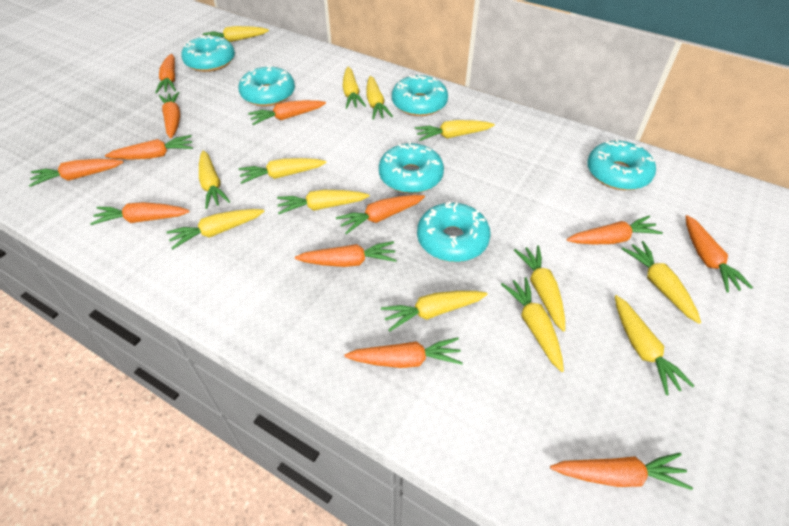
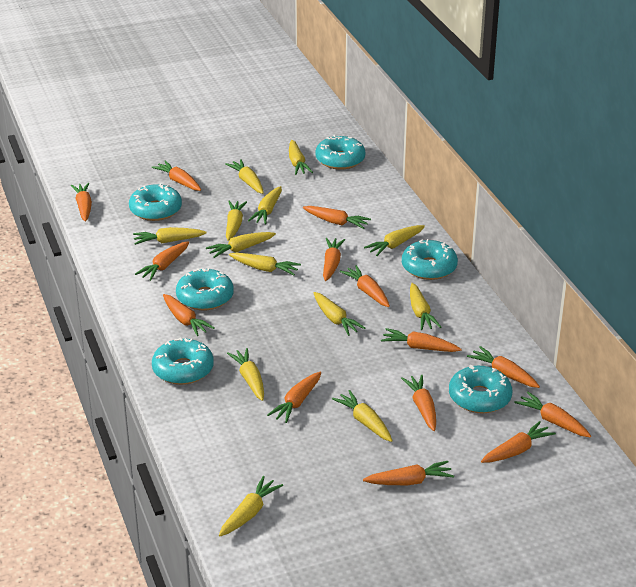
orange carrot: 12 -> 14

